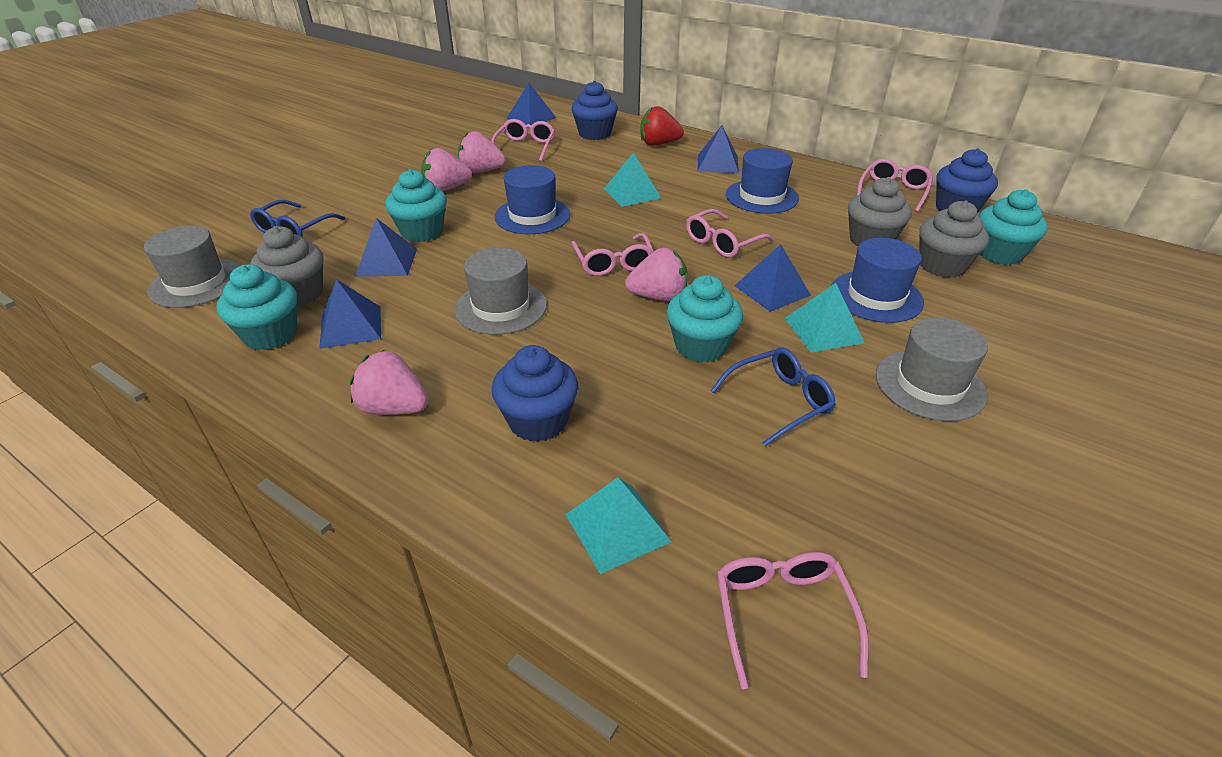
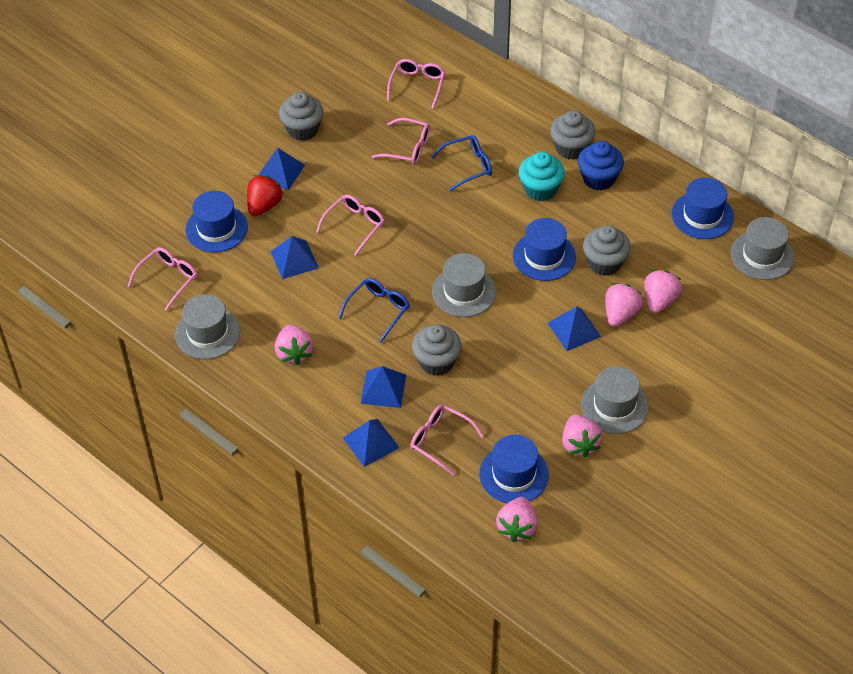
blue cupcake: 3 -> 1
blue hat: 3 -> 4
grey cupcake: 3 -> 4
grey hat: 3 -> 4
pink strawberry: 4 -> 5
turquoise cupcake: 4 -> 1
turquoise pyramid: 3 -> 0

